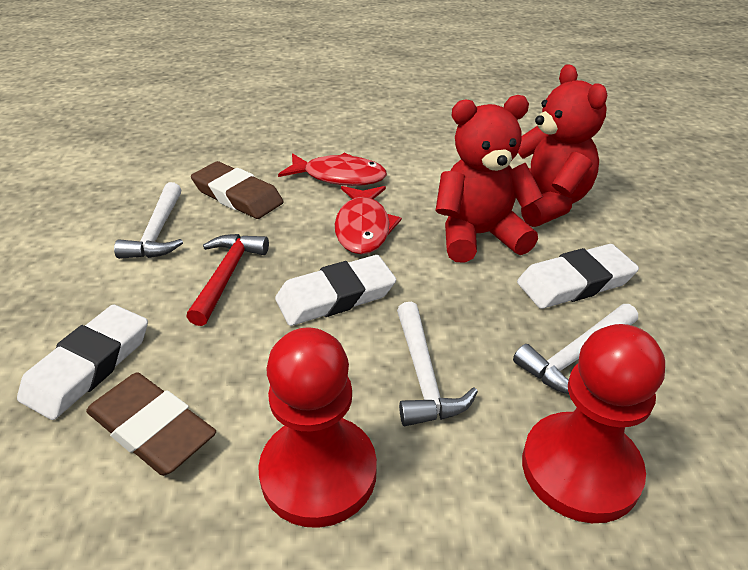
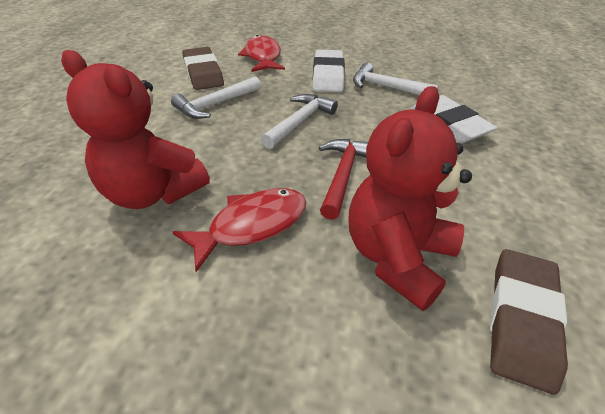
red pawn: 2 -> 0
white eraser: 3 -> 2

